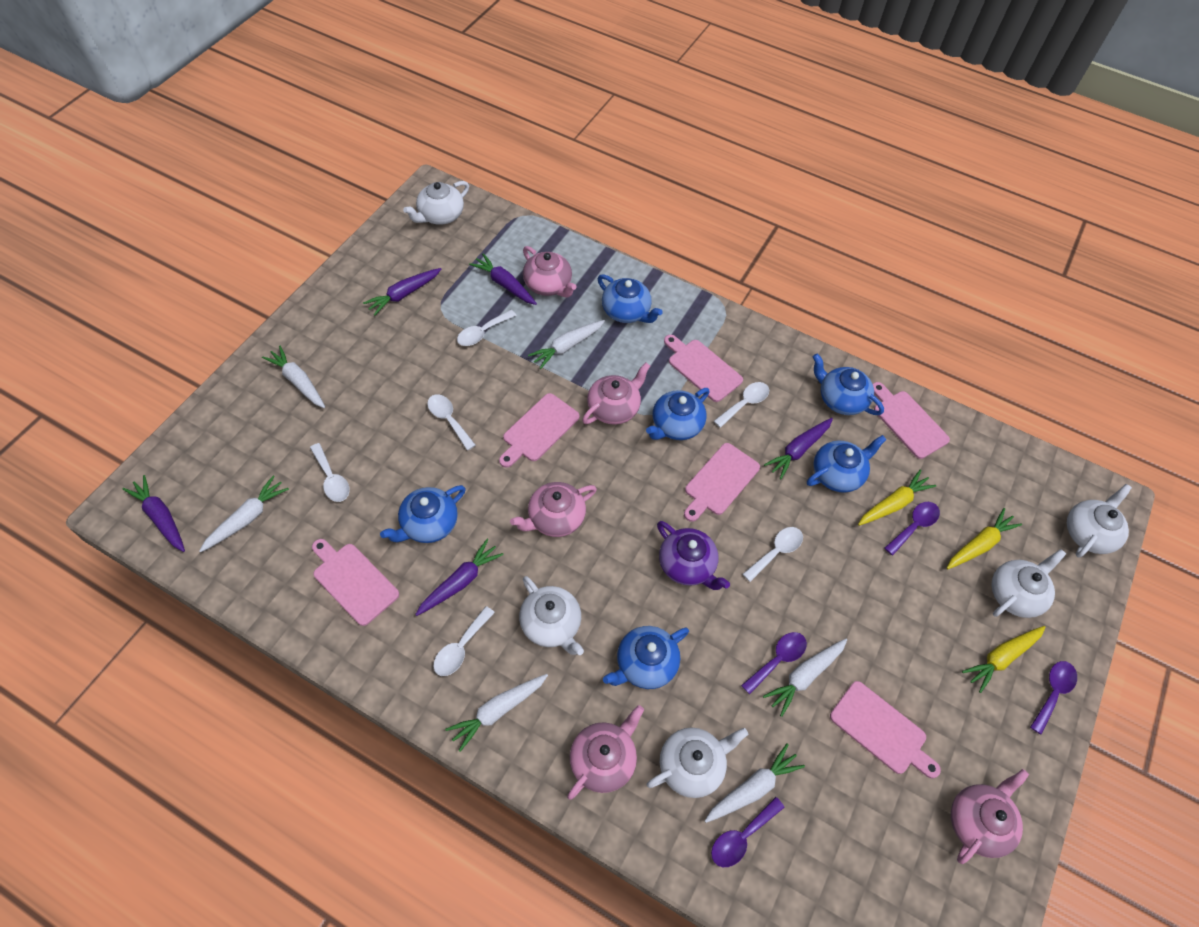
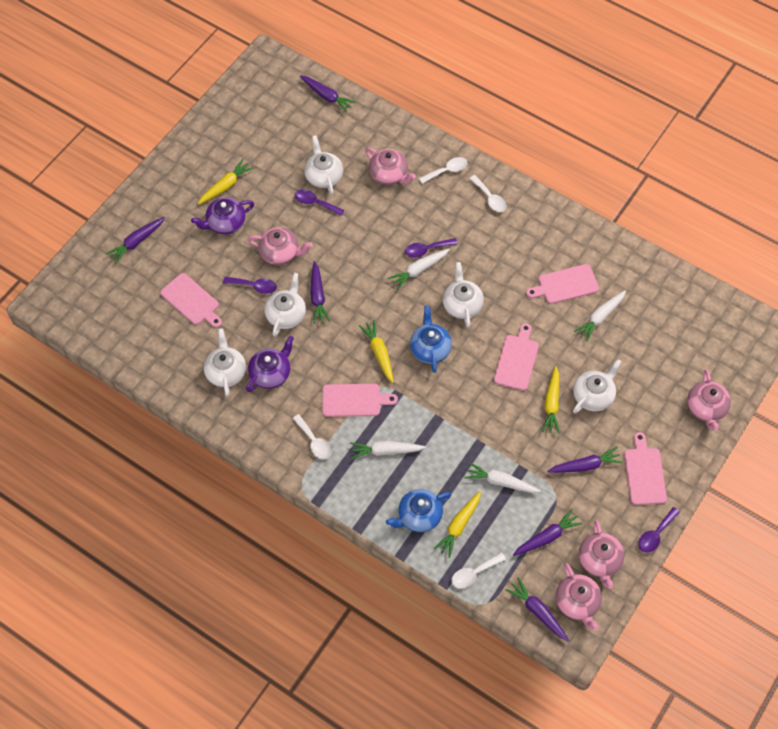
blue teapot: 6 -> 2
pink cutting board: 6 -> 5
purple carrot: 5 -> 6
purple teapot: 1 -> 2
white carrot: 6 -> 4
white spoon: 6 -> 4
yellow carrot: 3 -> 4

